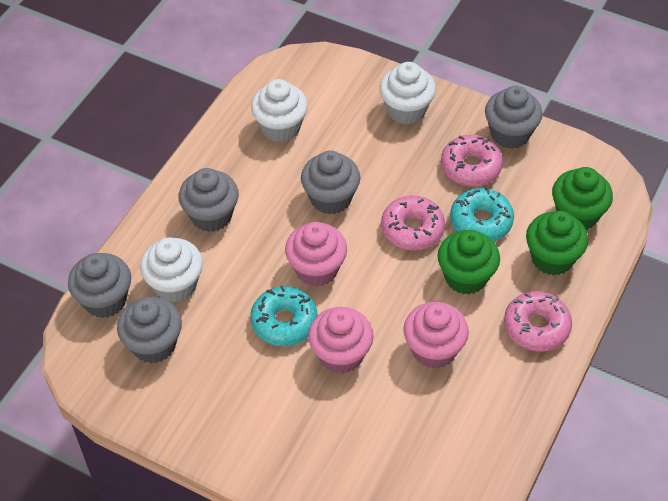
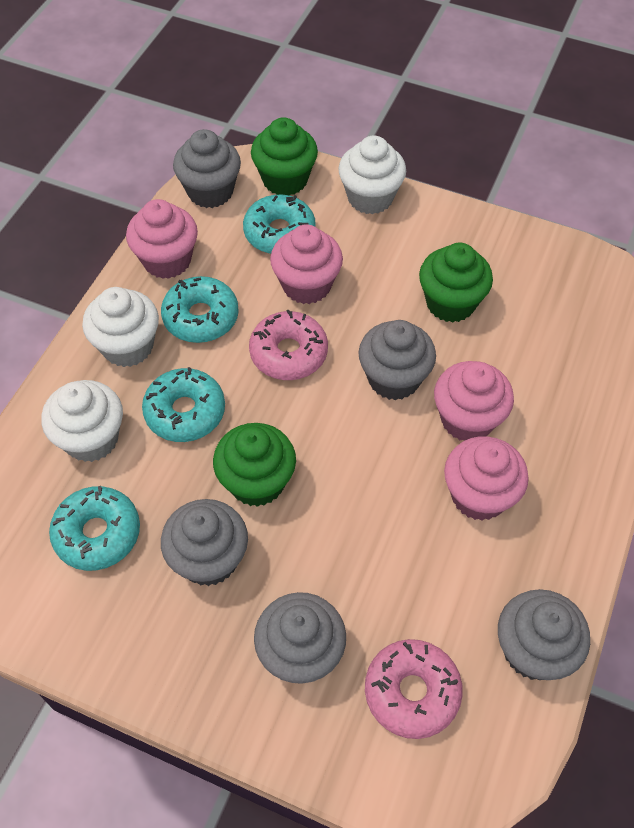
pink cupcake: 3 -> 4
pink donut: 3 -> 2
turquoise donut: 2 -> 4

